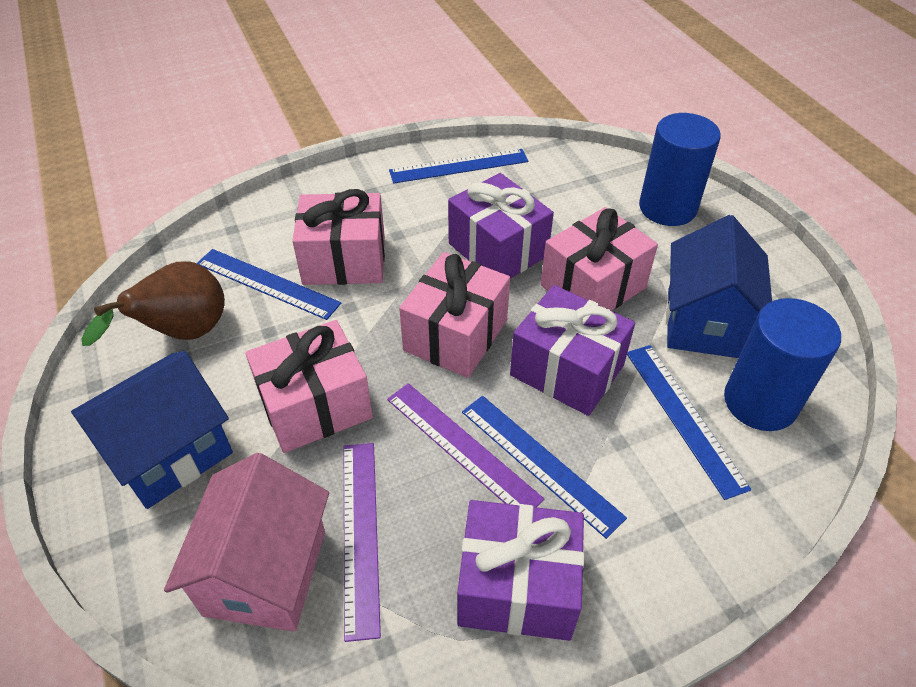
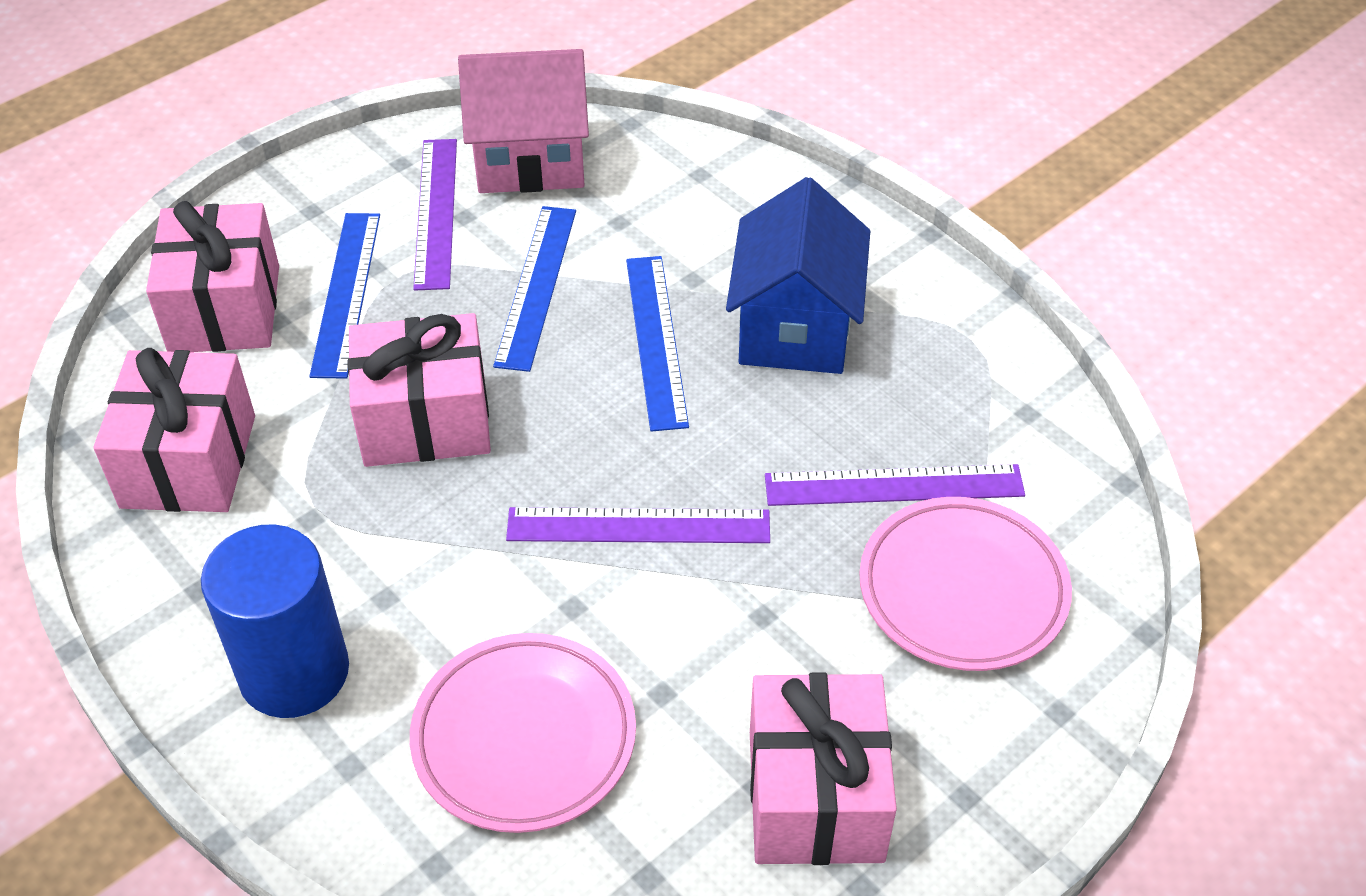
blue cylinder: 2 -> 1
blue house: 2 -> 1
blue ruler: 4 -> 3
brown pear: 1 -> 0
pink plate: 0 -> 2
purple gift: 3 -> 0
purple ruler: 2 -> 3

